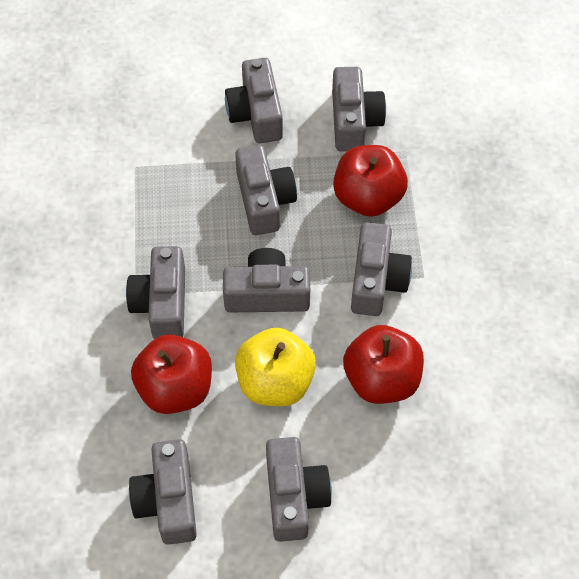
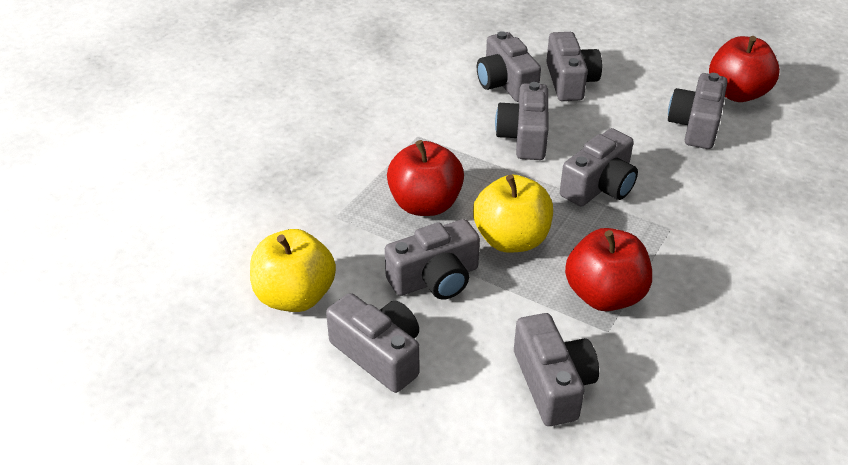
yellow apple: 1 -> 2

